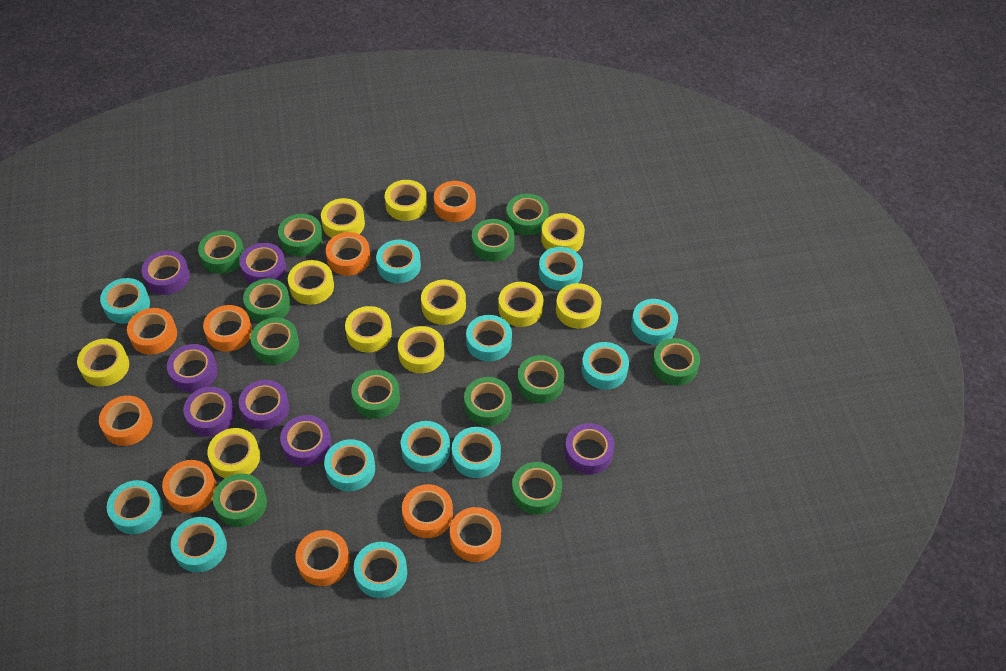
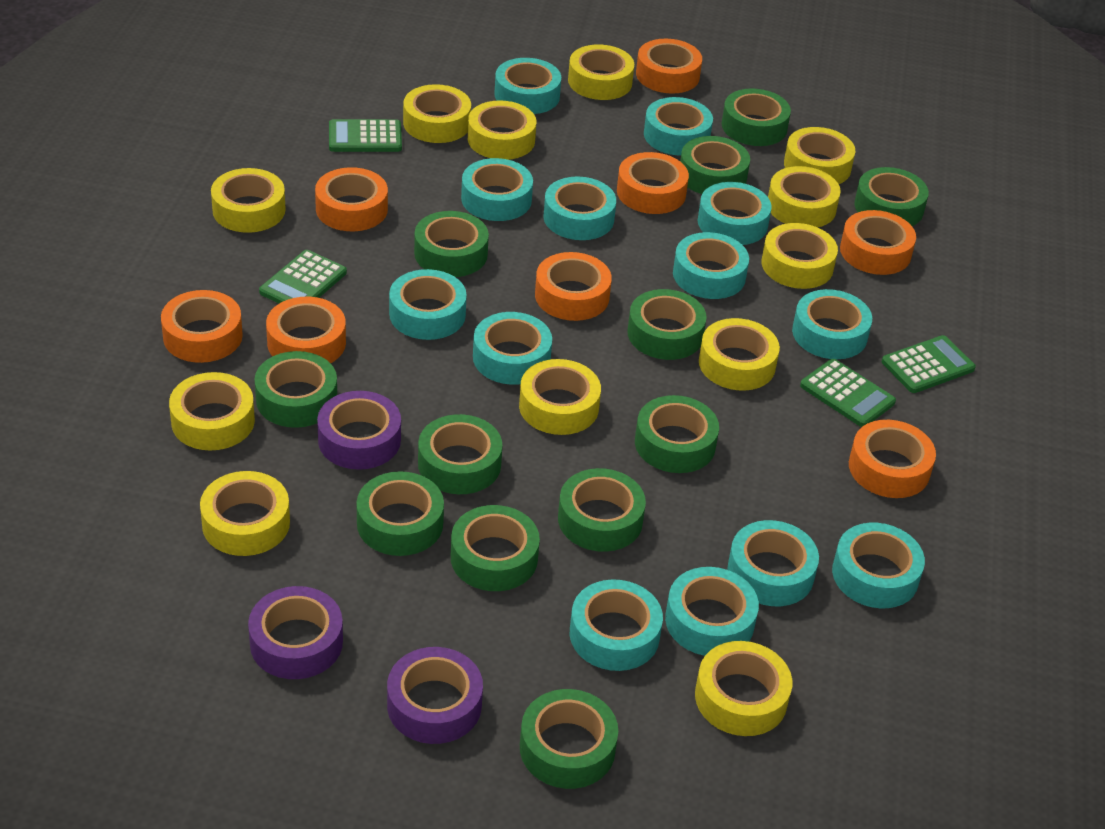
green calculator: 0 -> 4
orange tape: 9 -> 8
purple tape: 7 -> 3
turquoise tape: 12 -> 13
yellow tape: 11 -> 12

